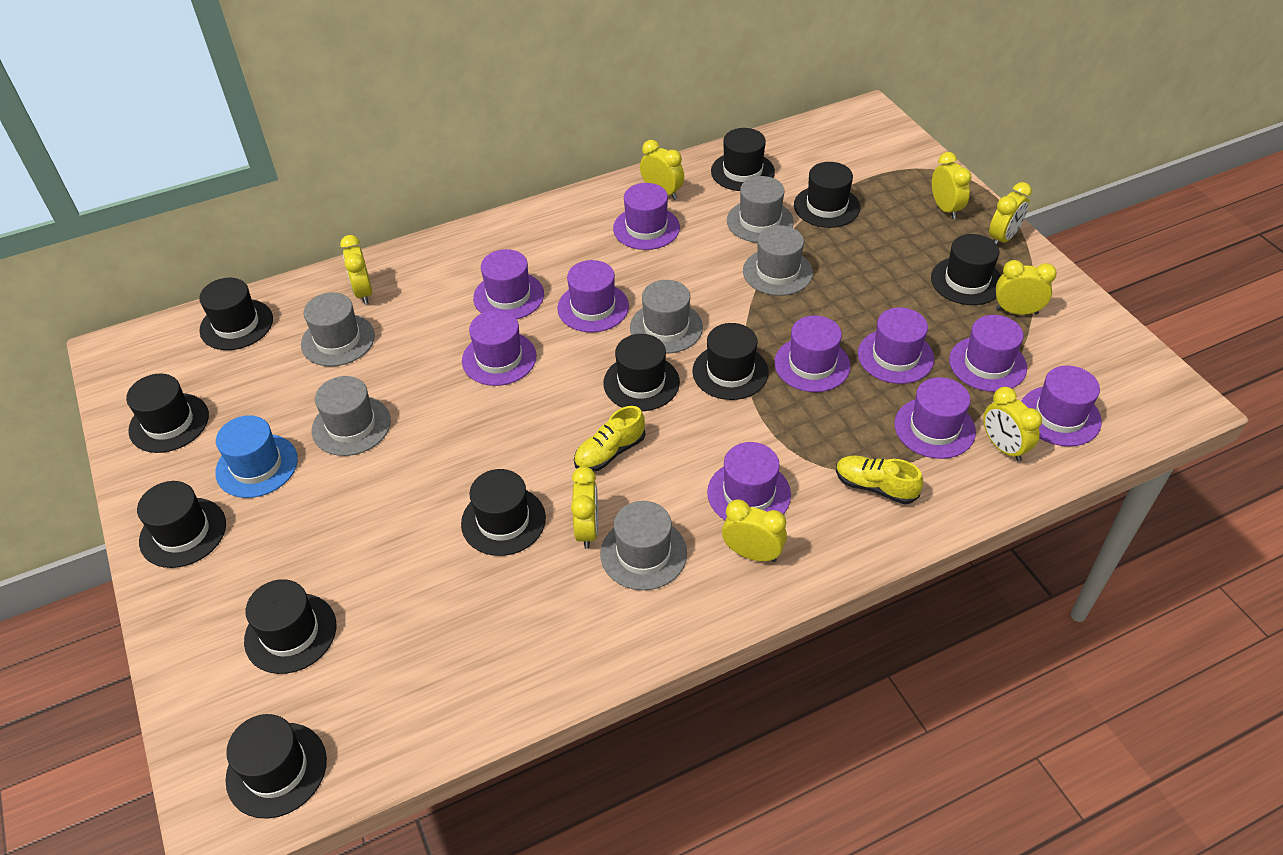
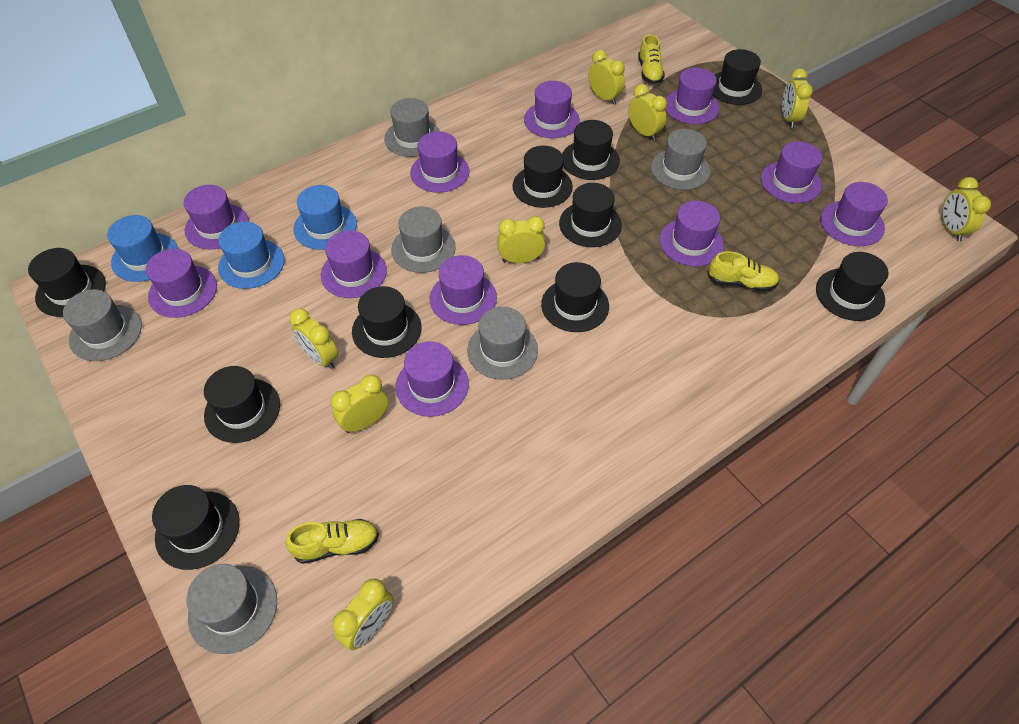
black hat: 11 -> 10
blue hat: 1 -> 3
purple hat: 10 -> 11
yellow shoe: 2 -> 3

